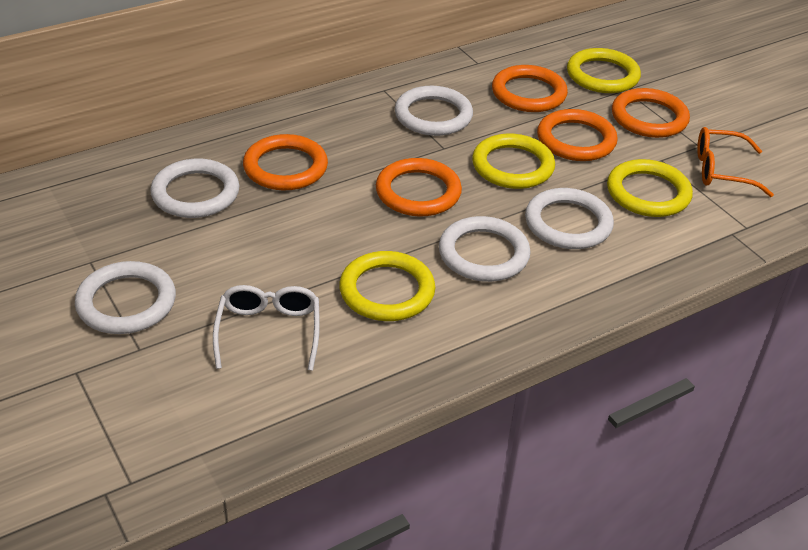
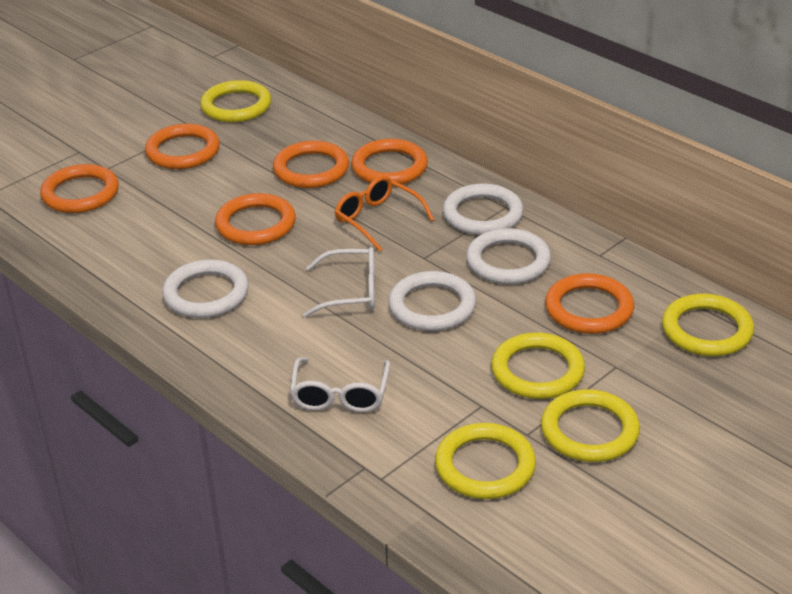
orange ring: 5 -> 6
white glasses: 1 -> 2
white ring: 5 -> 4
yellow ring: 4 -> 5

